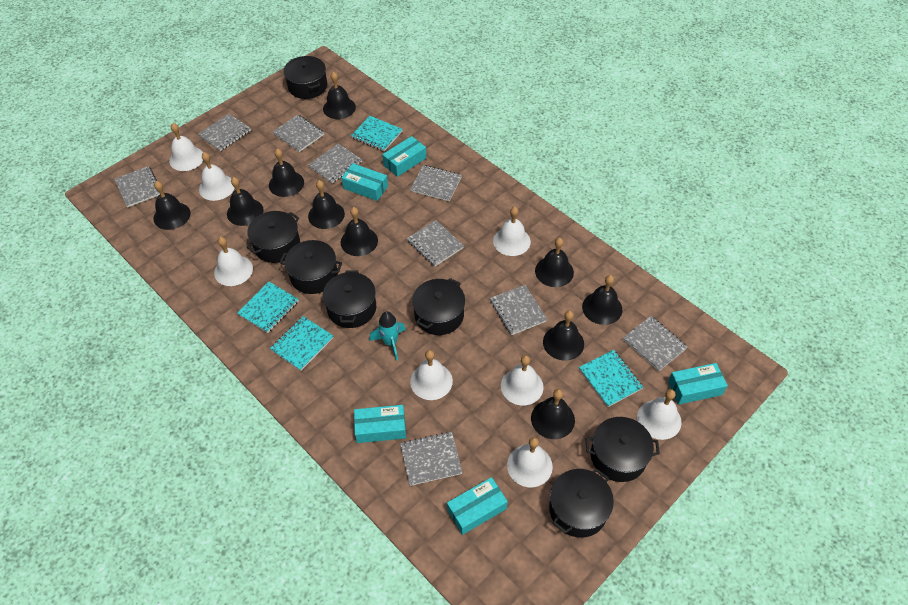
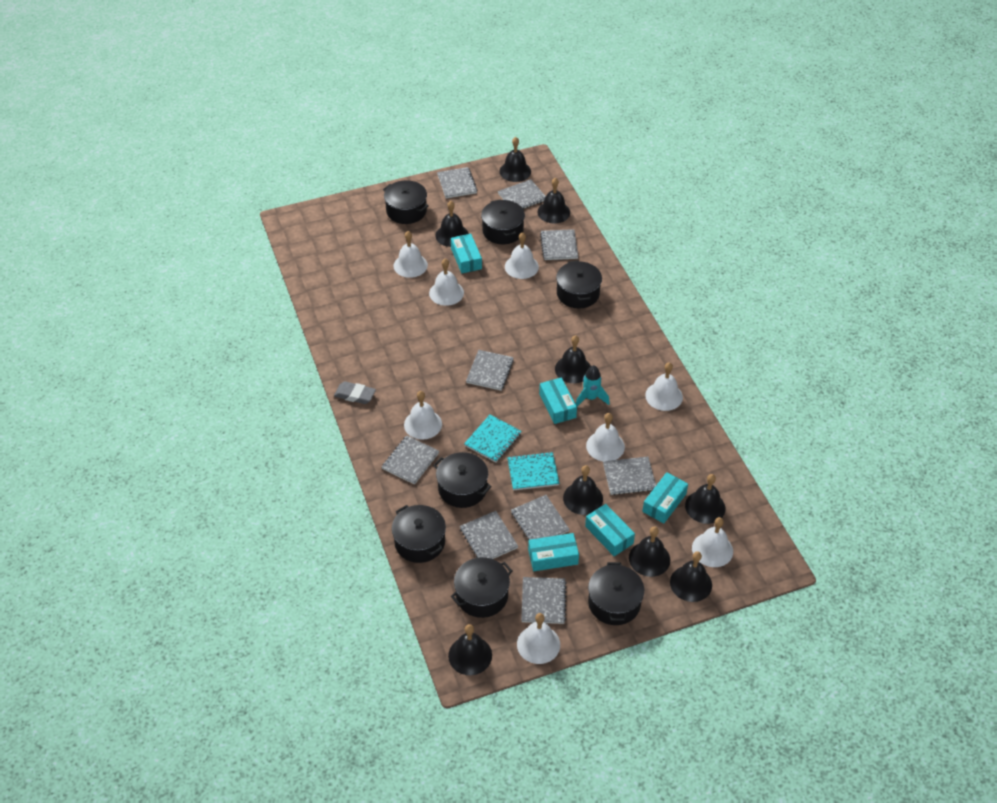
black bell: 10 -> 9
grey eraser: 0 -> 1
turquoise notebook: 4 -> 2

